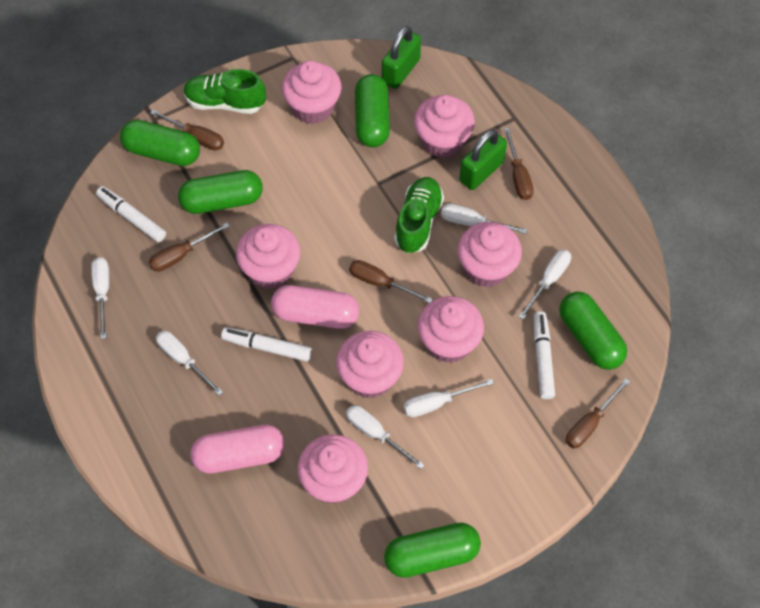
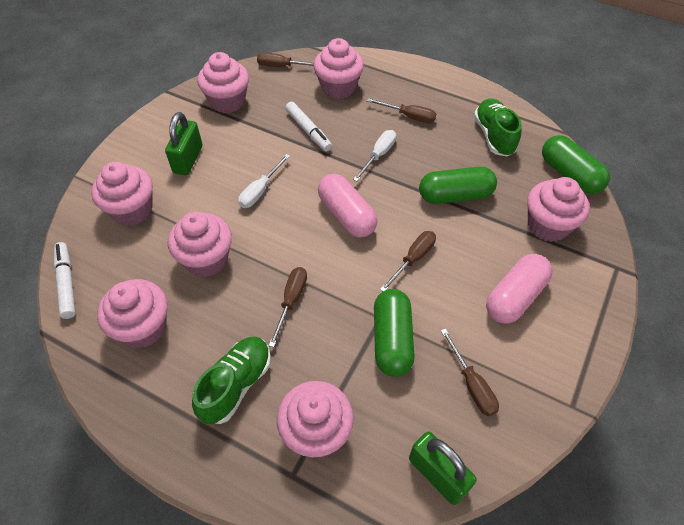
green capsule: 5 -> 3
white marker: 3 -> 2
white screwdriver: 6 -> 2

